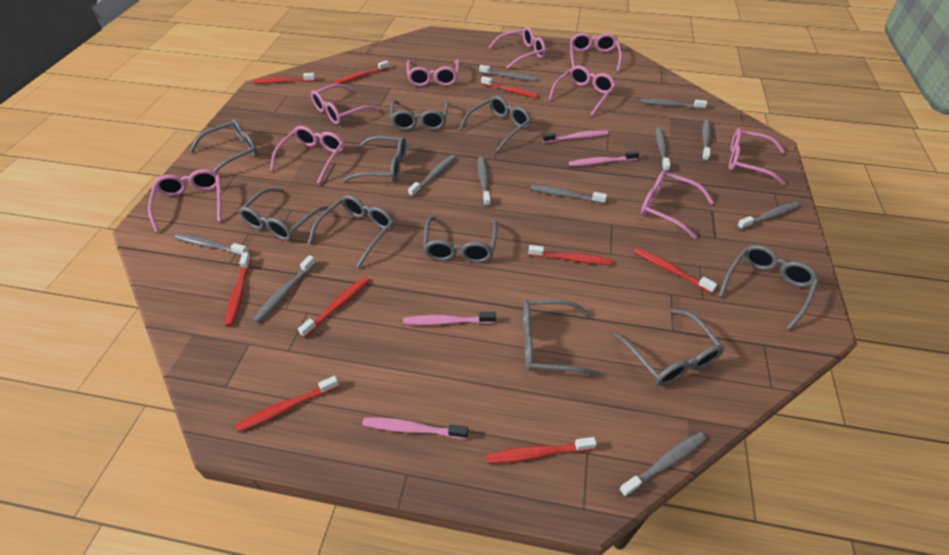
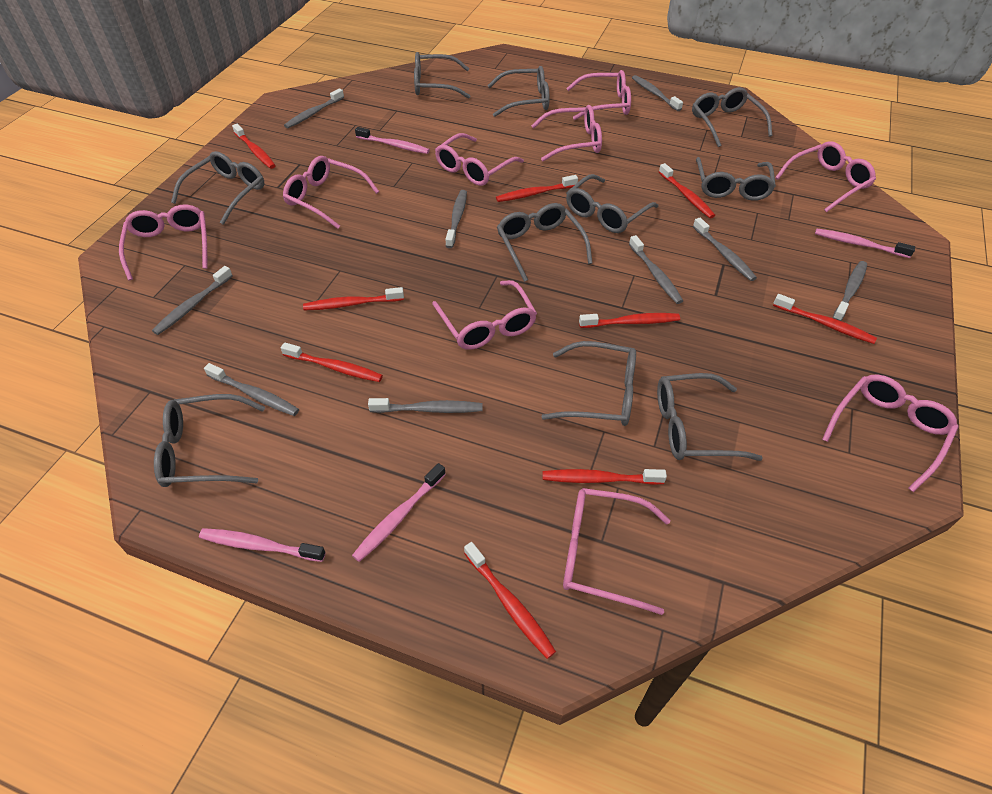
grey toothbrush: 11 -> 9

